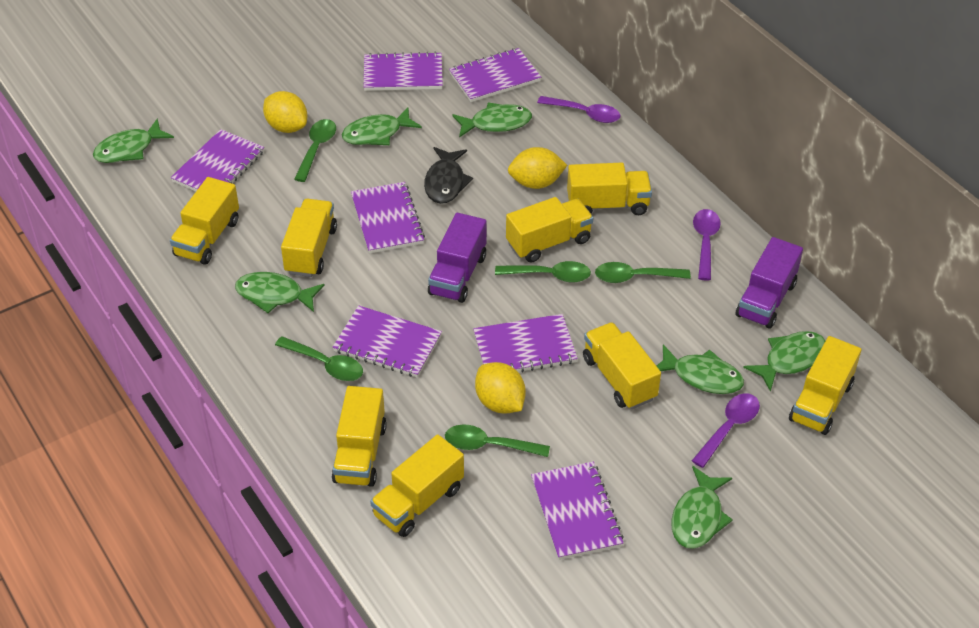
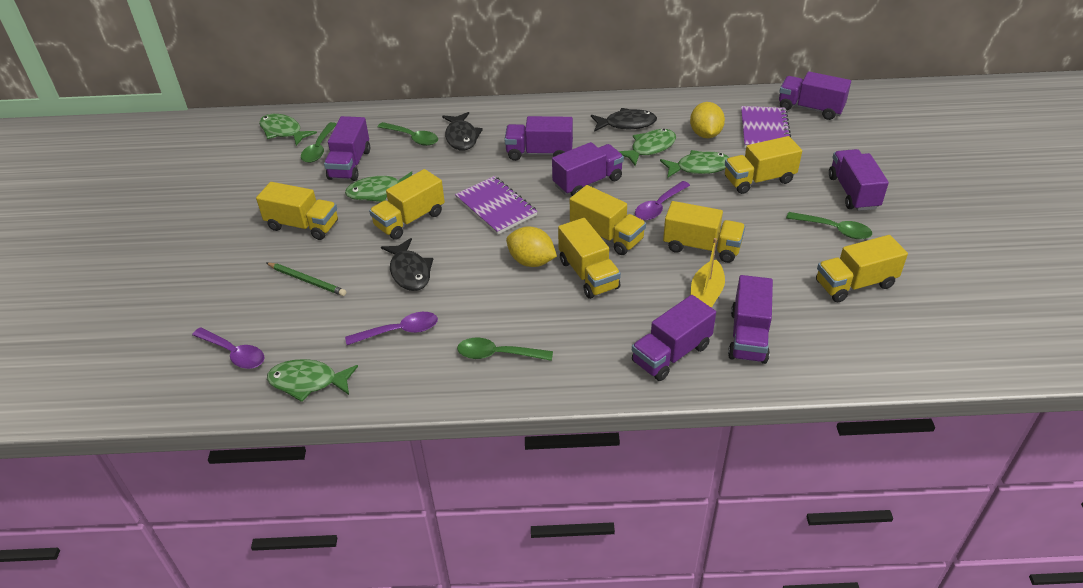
black fish: 1 -> 3
green fish: 7 -> 5
green pencil: 0 -> 1
green spoon: 5 -> 4
purple notebook: 7 -> 2
purple truck: 2 -> 7
yellow boat: 0 -> 1
yellow lemon: 3 -> 2
yellow truck: 8 -> 7

